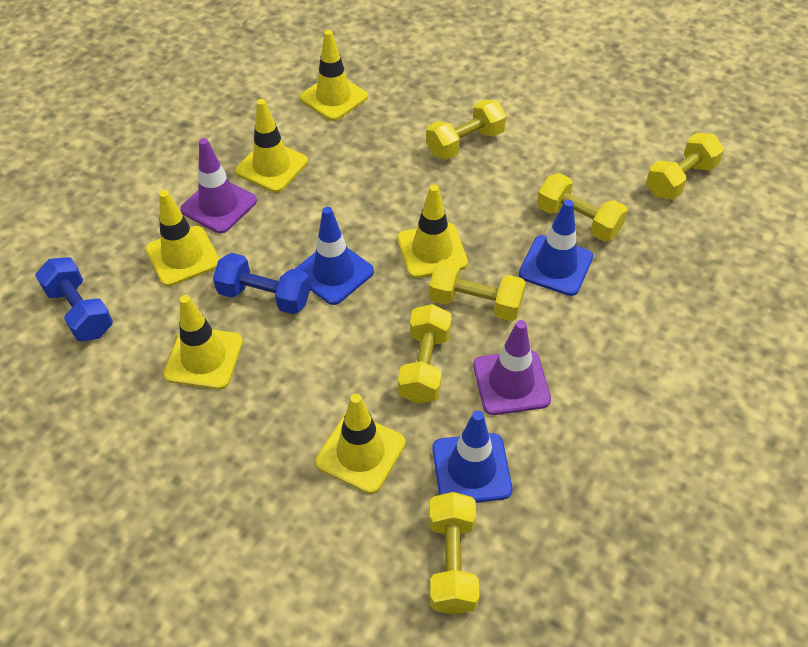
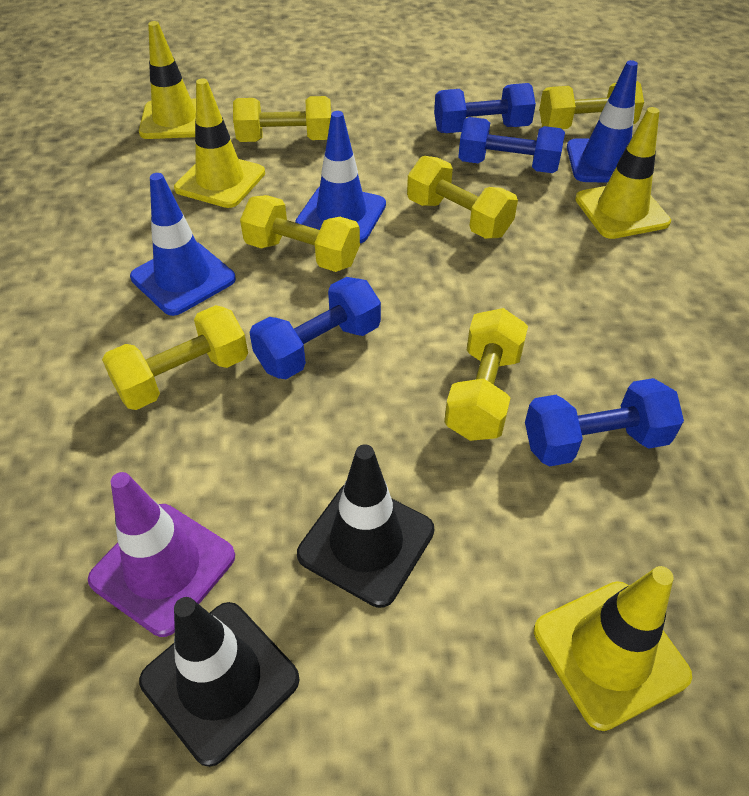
black traffic cone: 0 -> 2
blue dumbbell: 2 -> 4
purple traffic cone: 2 -> 1
yellow traffic cone: 6 -> 4

